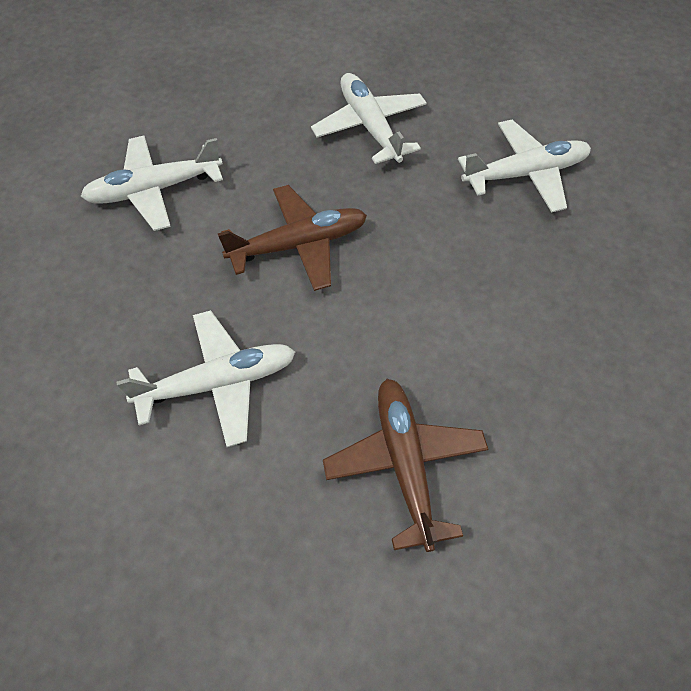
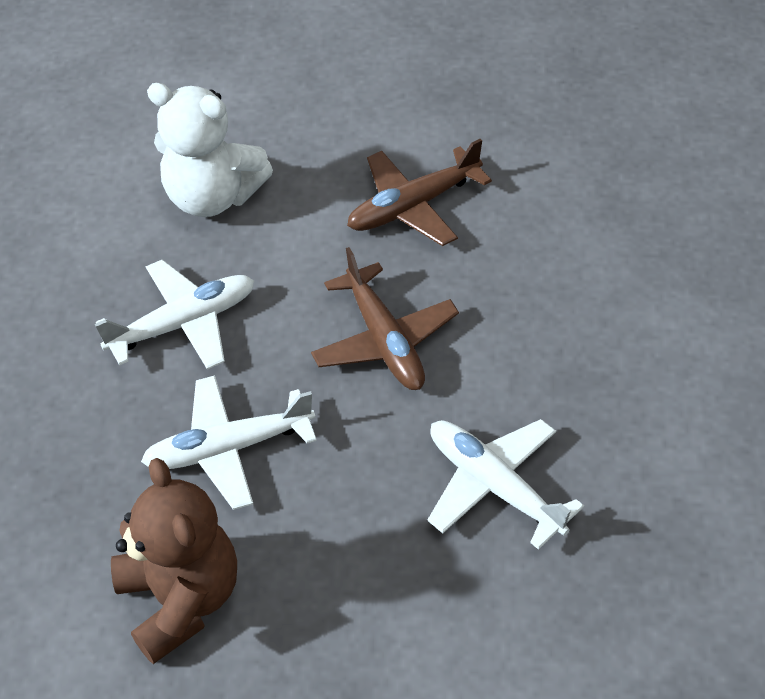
brown teddy bear: 0 -> 1
white plane: 4 -> 3
white teddy bear: 0 -> 1

